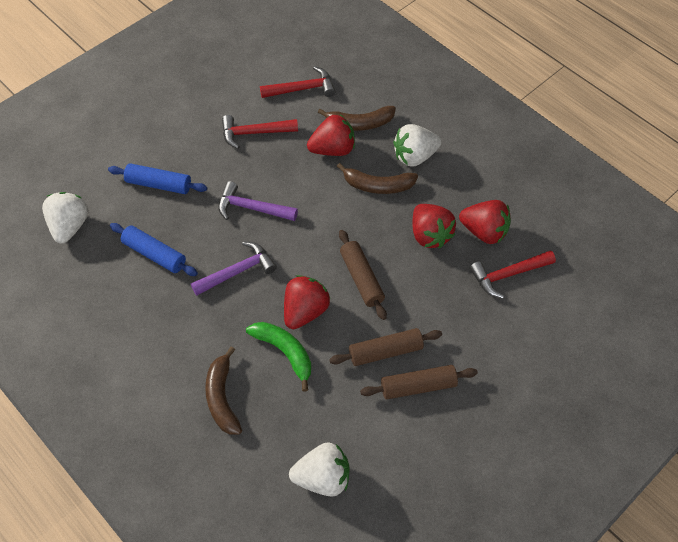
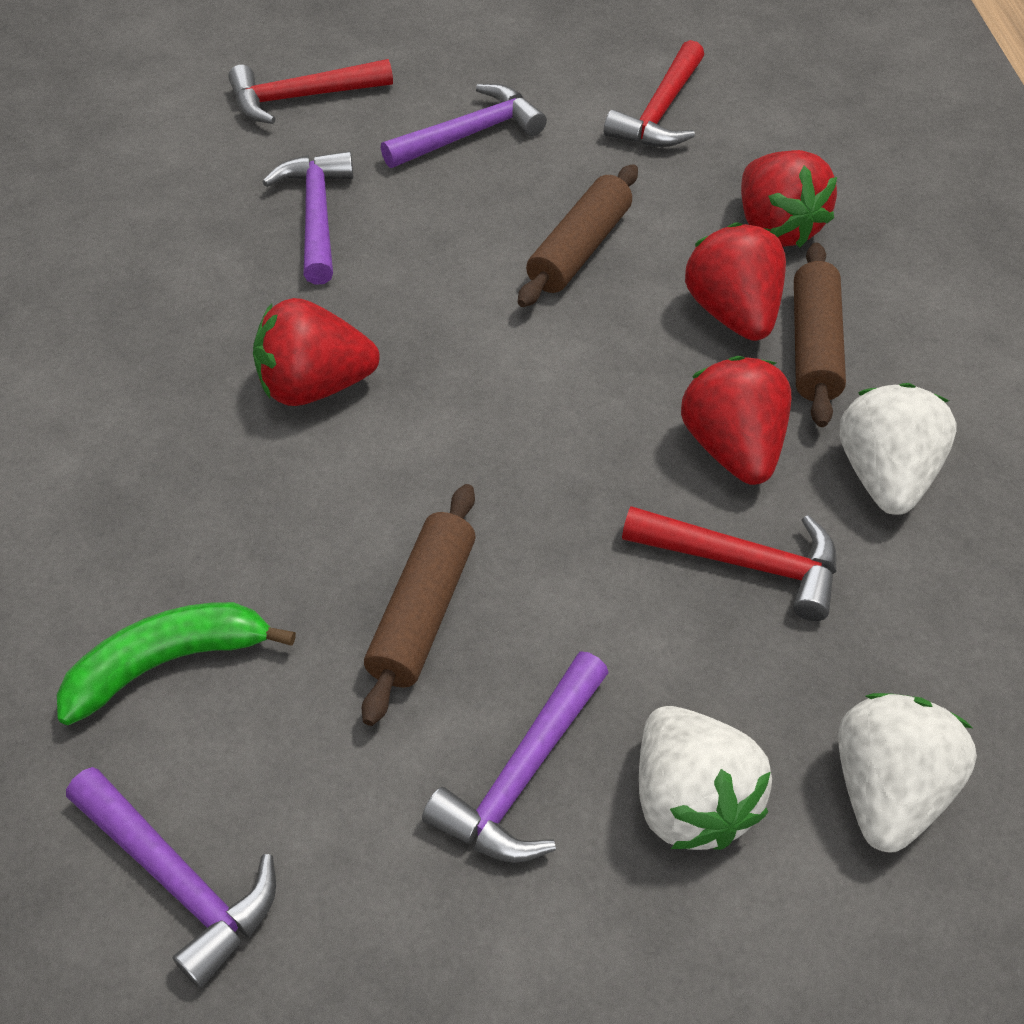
blue rolling pin: 2 -> 0
brown banana: 3 -> 0
purple hammer: 2 -> 4

